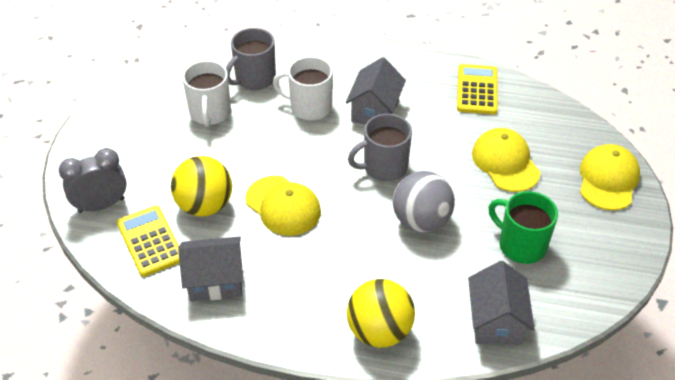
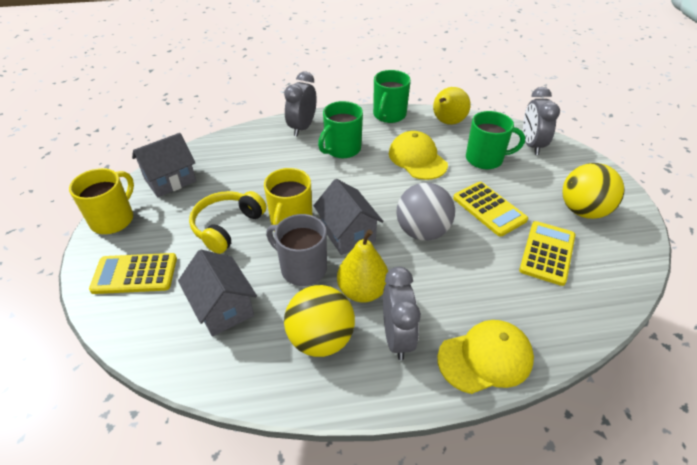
green mug: 1 -> 3
grey clock: 1 -> 3
grey mug: 2 -> 1
white mug: 2 -> 0
yellow calculator: 2 -> 3
yellow cap: 3 -> 2
yellow headphones: 0 -> 1
yellow mug: 0 -> 2
yellow pear: 0 -> 2

